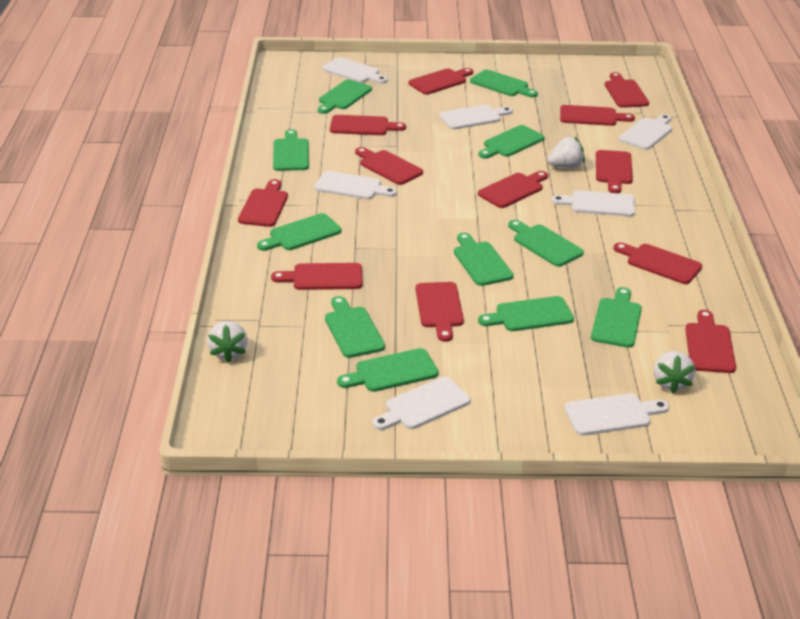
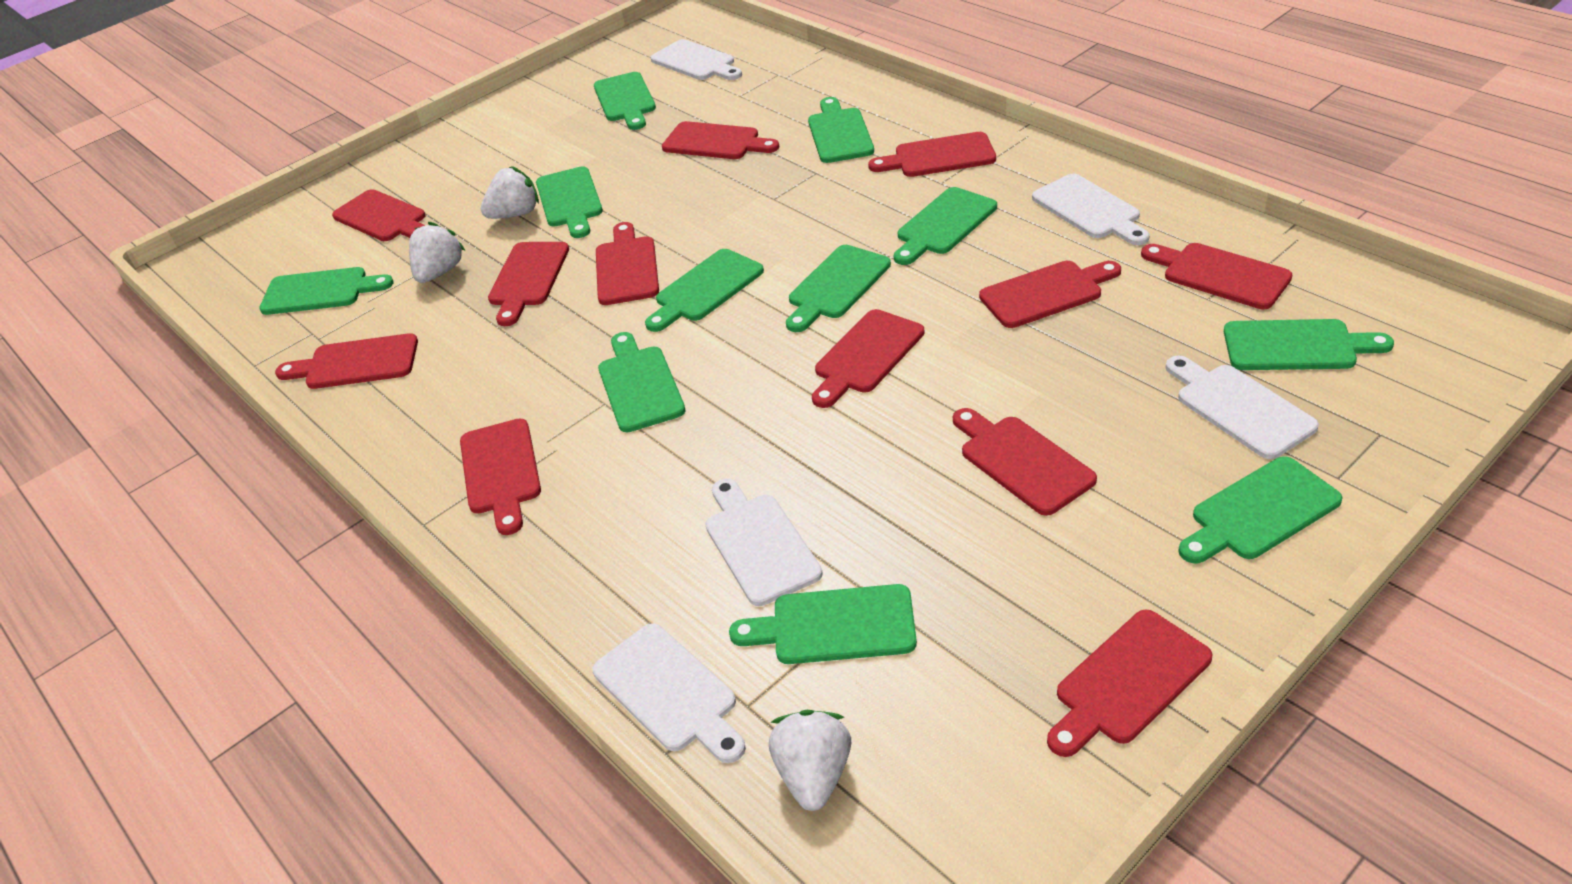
white cutting board: 7 -> 5

